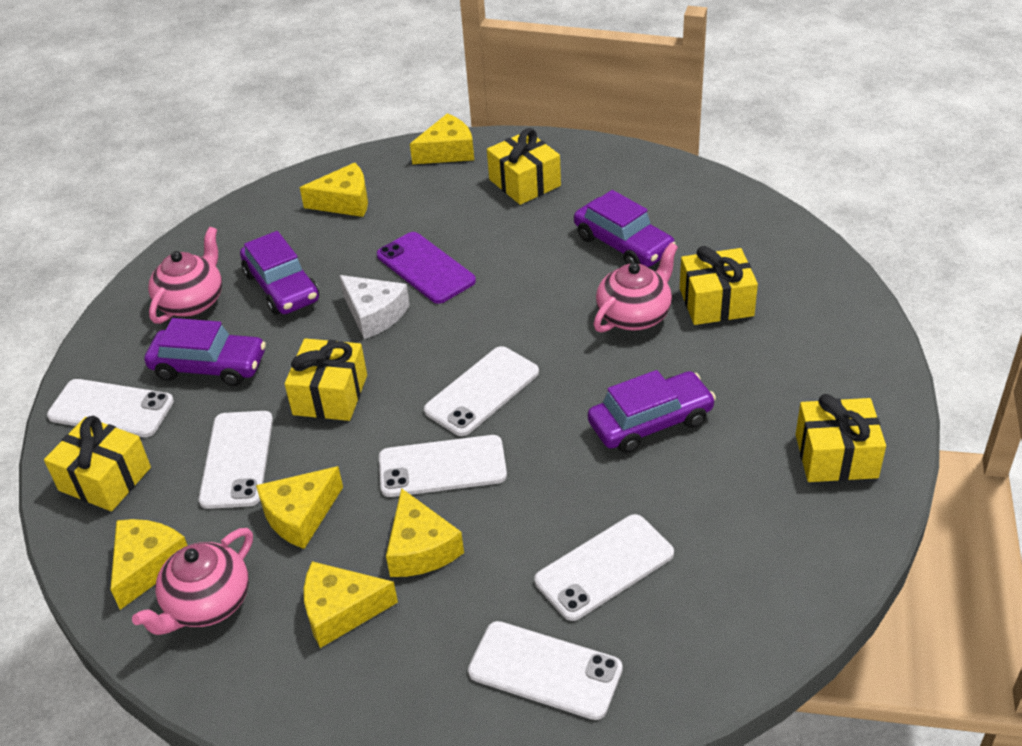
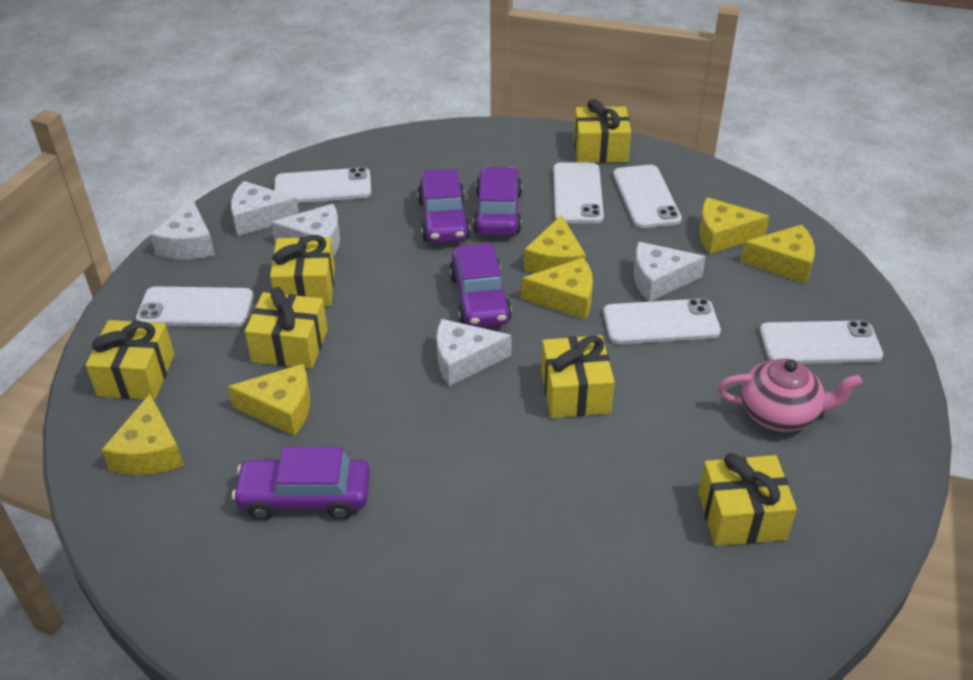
pink teapot: 3 -> 1
purple phone: 1 -> 0
white cheese: 1 -> 5
yellow gift: 5 -> 6

